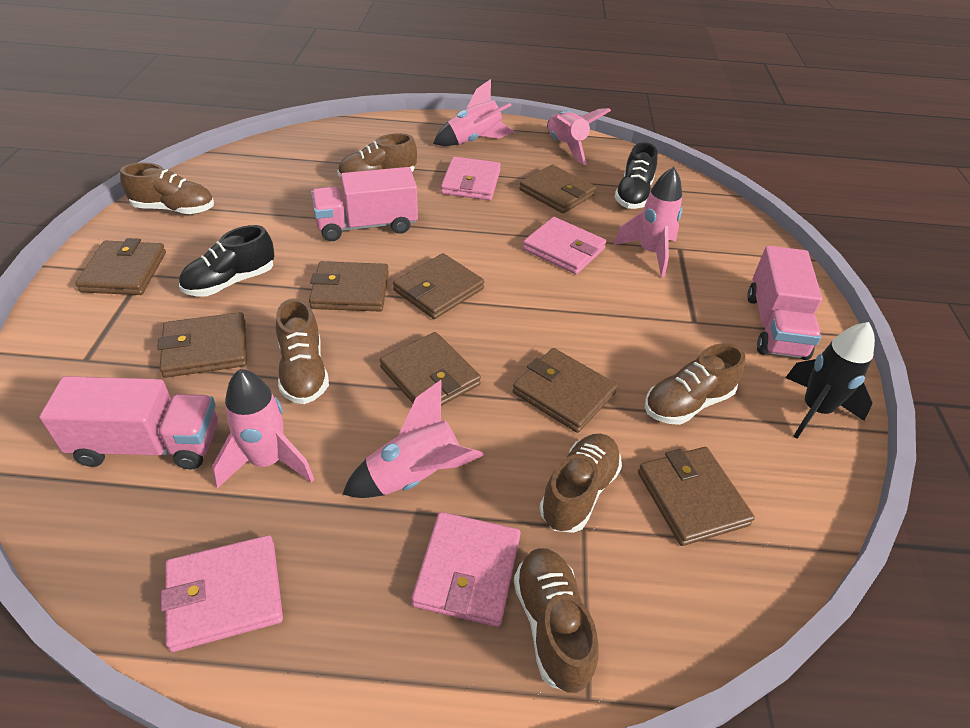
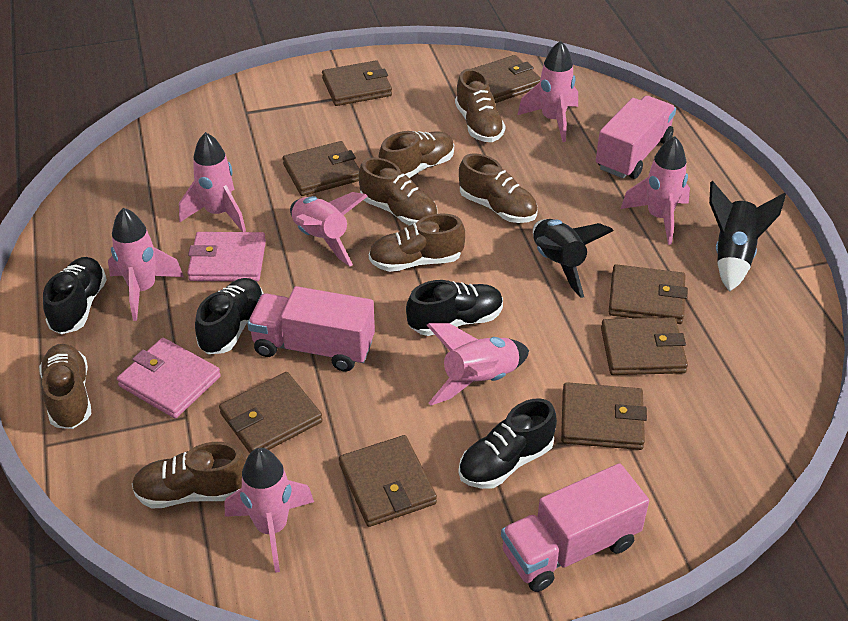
black rocket: 1 -> 2
black shoe: 2 -> 4
brown shoe: 6 -> 7
pink rocket: 5 -> 7
pink wallet: 4 -> 2

